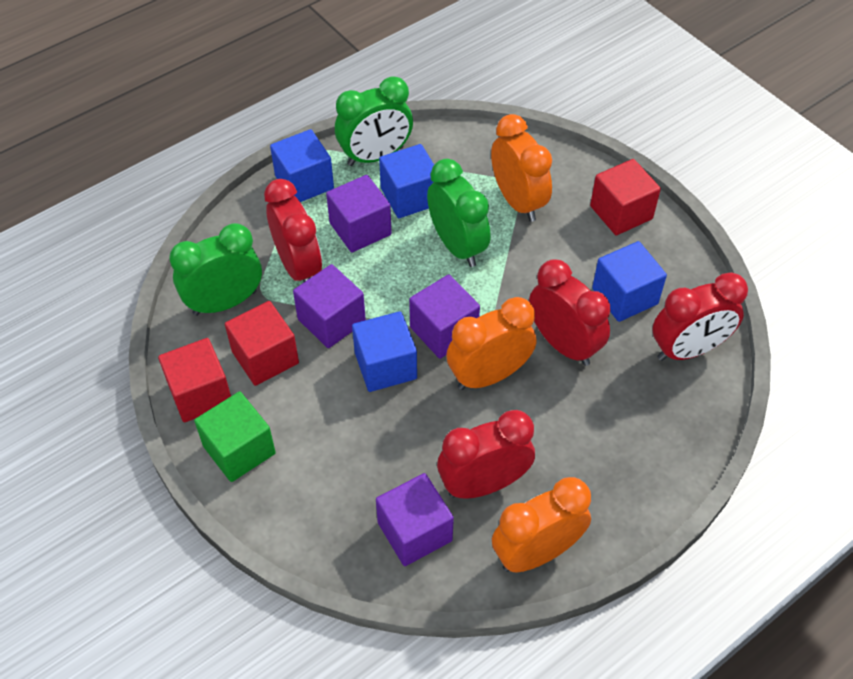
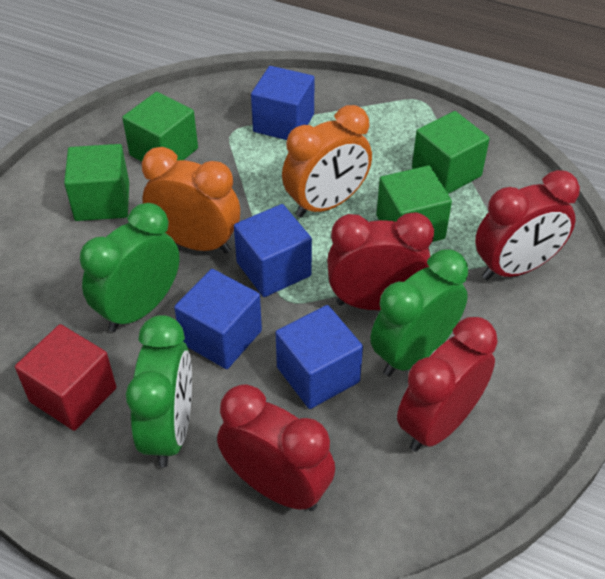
green cube: 1 -> 4
orange clock: 3 -> 2
purple cube: 4 -> 0
red cube: 3 -> 1

